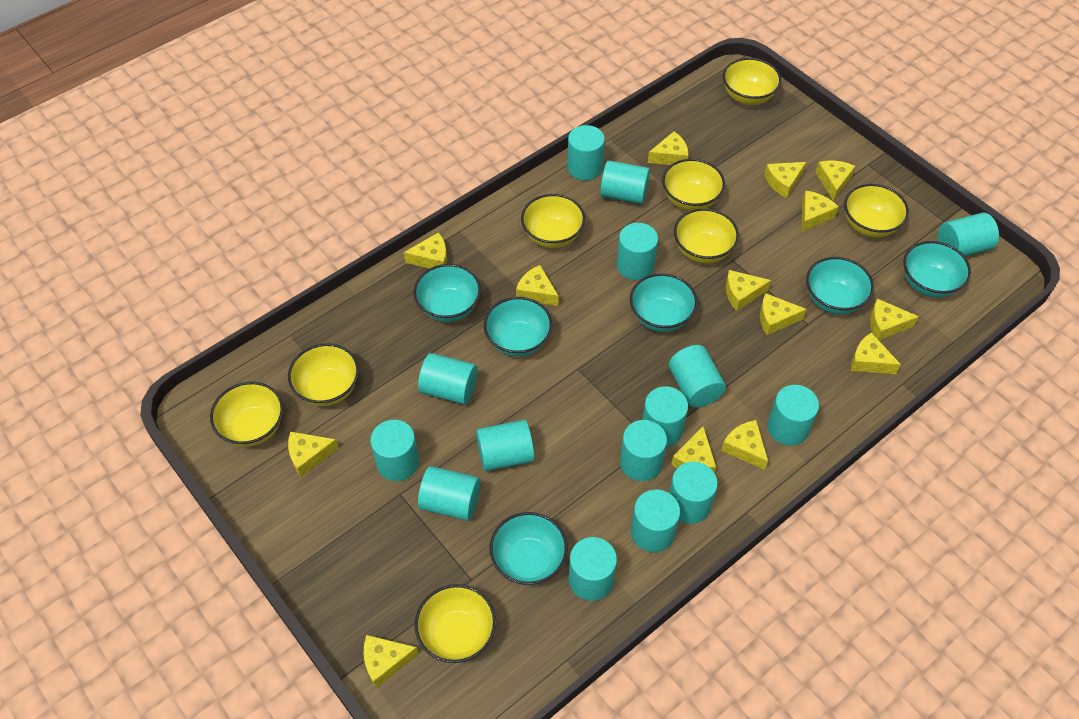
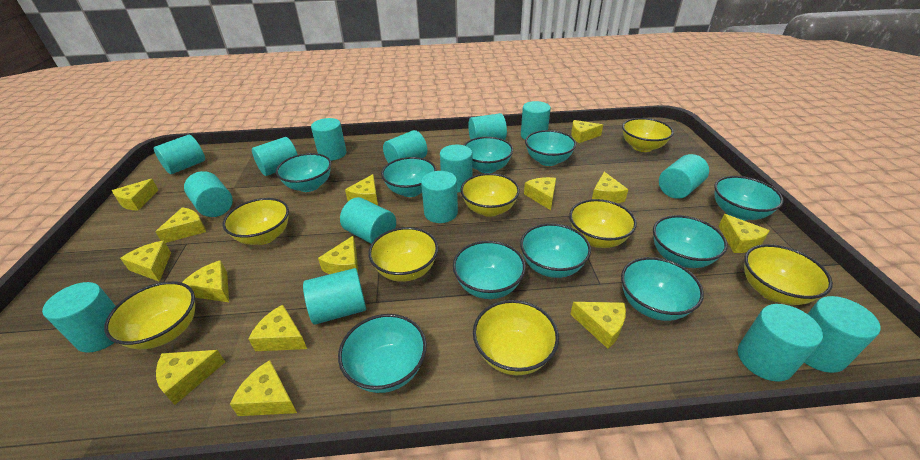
turquoise bowl: 6 -> 10

